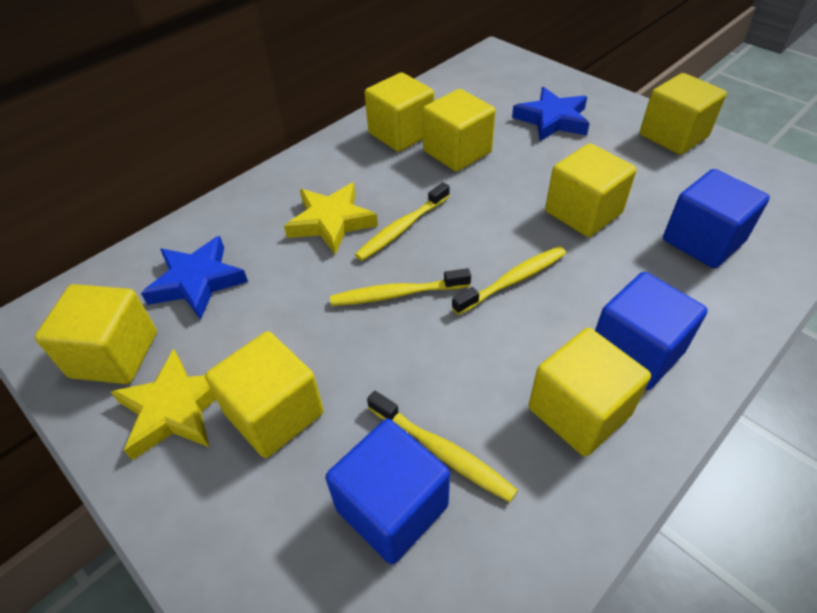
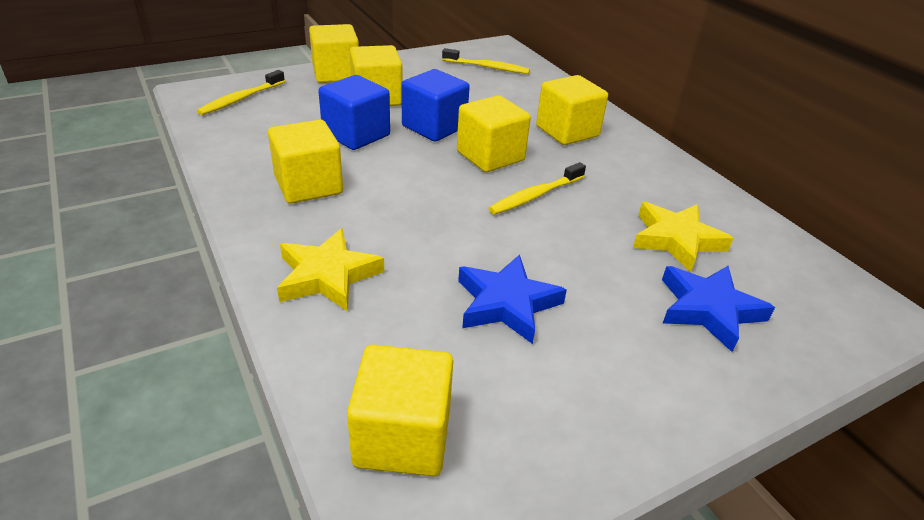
blue cube: 3 -> 2
yellow cube: 7 -> 6
yellow toothbrush: 4 -> 3

